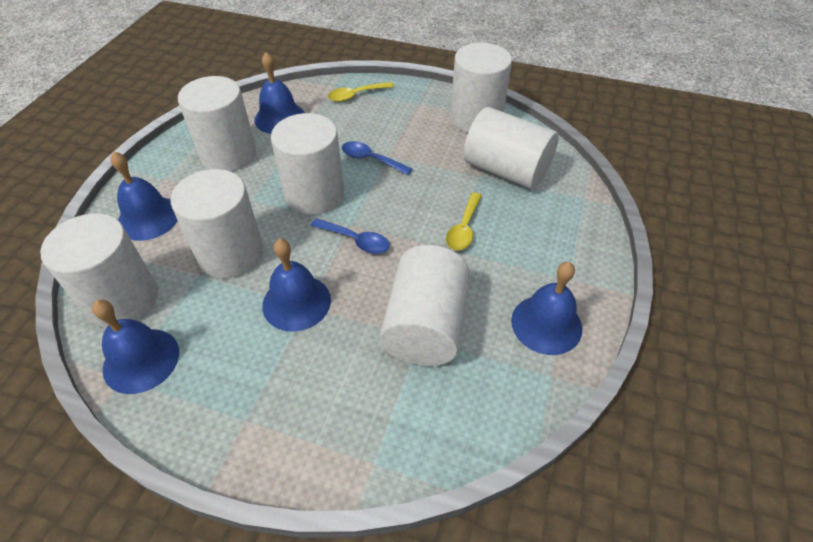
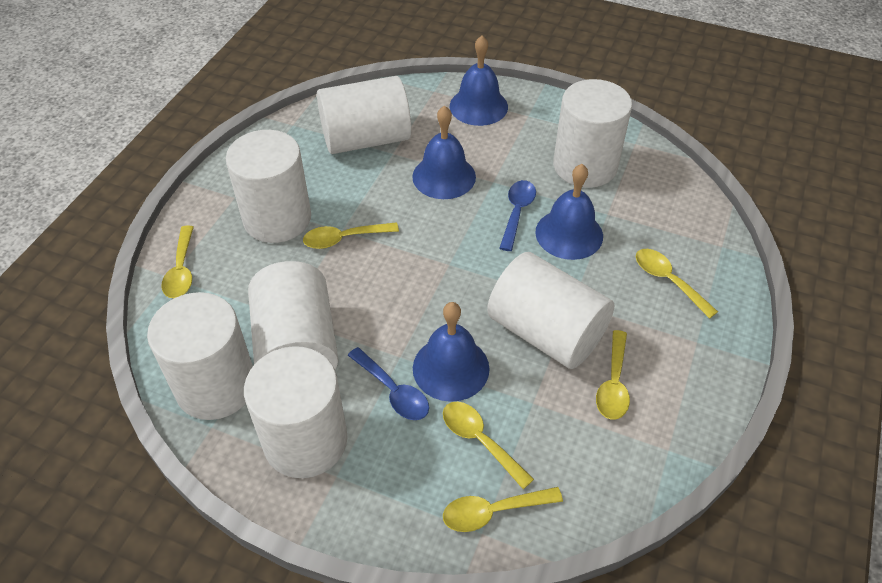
blue bell: 5 -> 4
yellow spoon: 2 -> 6

